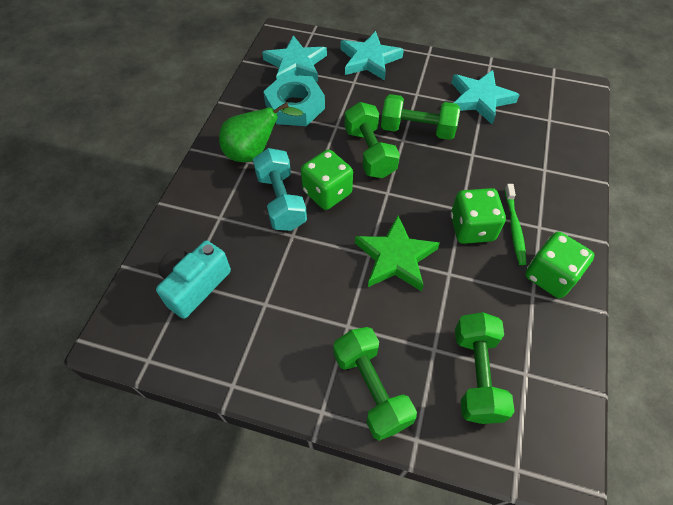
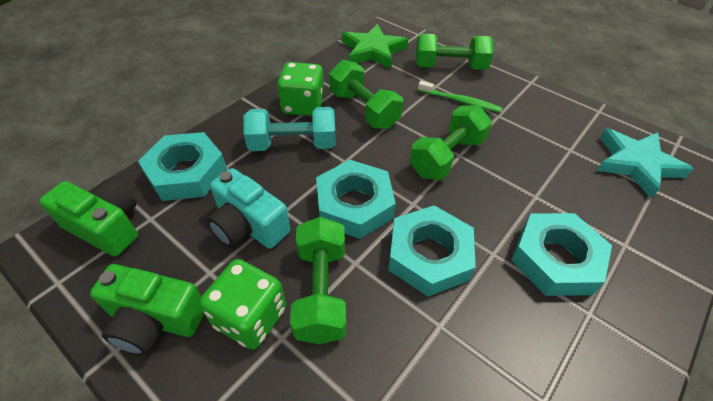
green camera: 0 -> 2
green dice: 3 -> 2
green pear: 1 -> 0
turquoise nut: 1 -> 4
turquoise star: 3 -> 1

